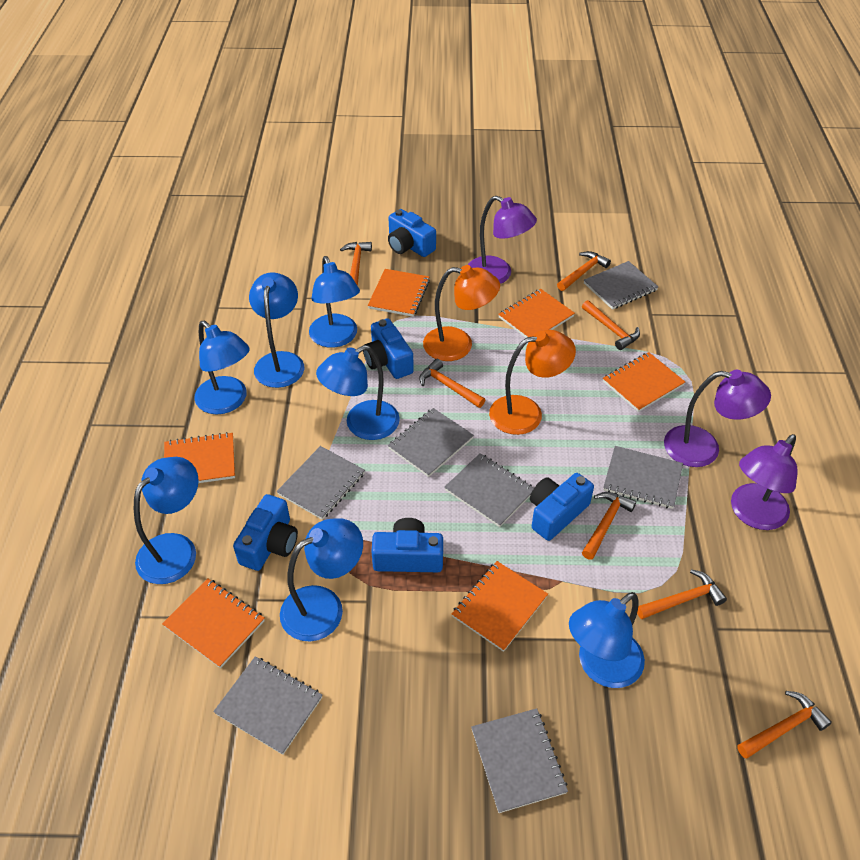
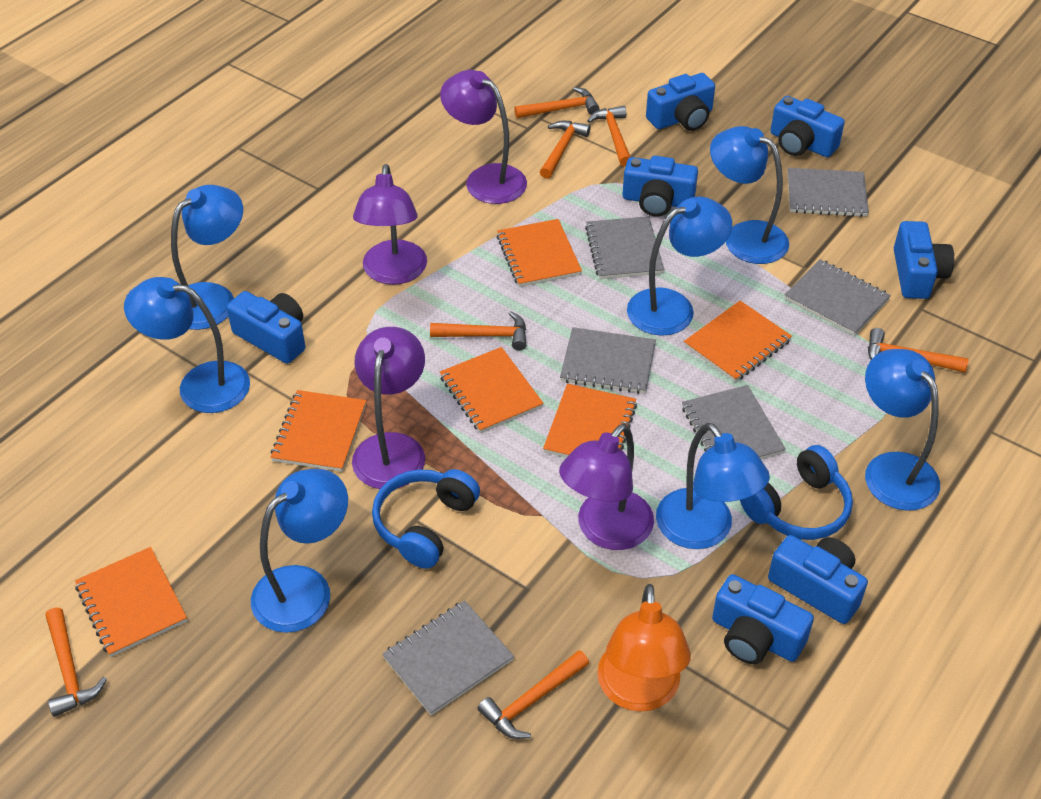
blue camera: 5 -> 7
blue headphones: 0 -> 2
grey notebook: 7 -> 6
orange lamp: 2 -> 1
purple lamp: 3 -> 4

